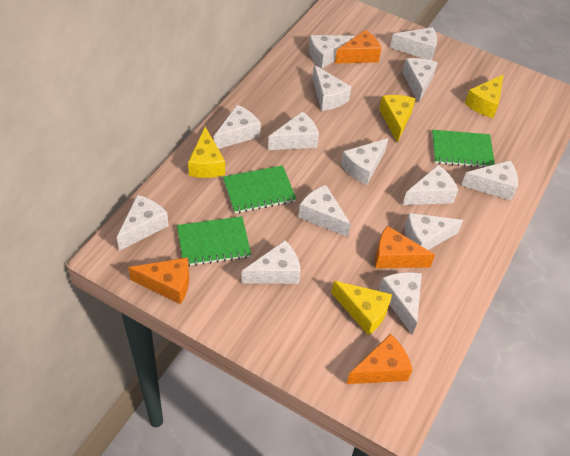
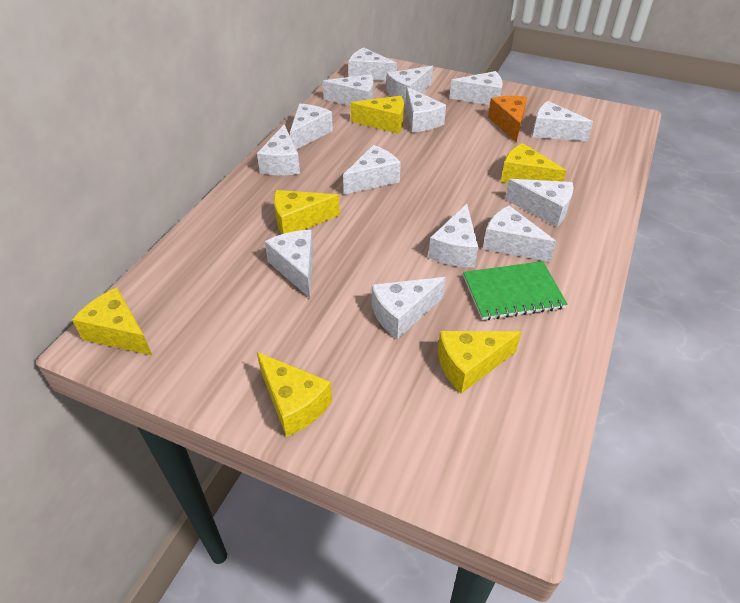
green notebook: 3 -> 1
orange cheese: 4 -> 1
yellow cheese: 4 -> 6

